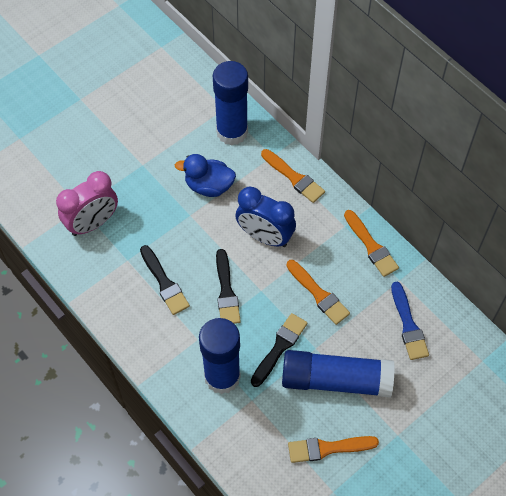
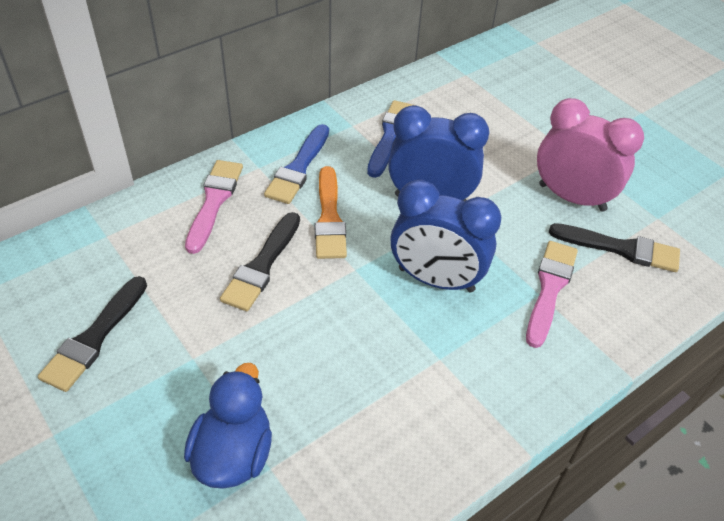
blue brush: 1 -> 2
blue clock: 1 -> 2
blue glue stick: 3 -> 0
orange brush: 4 -> 1
pink brush: 0 -> 2

